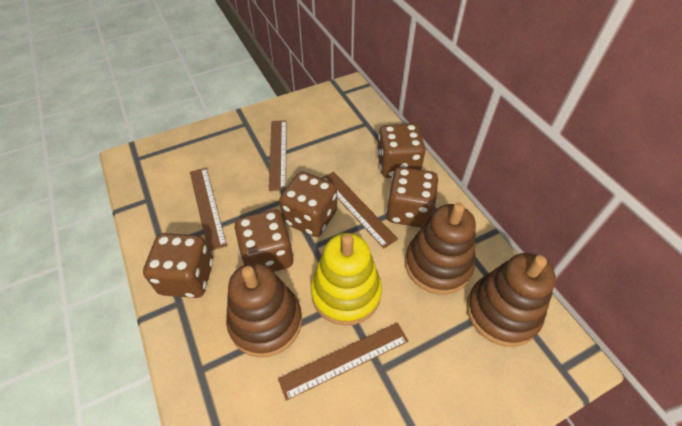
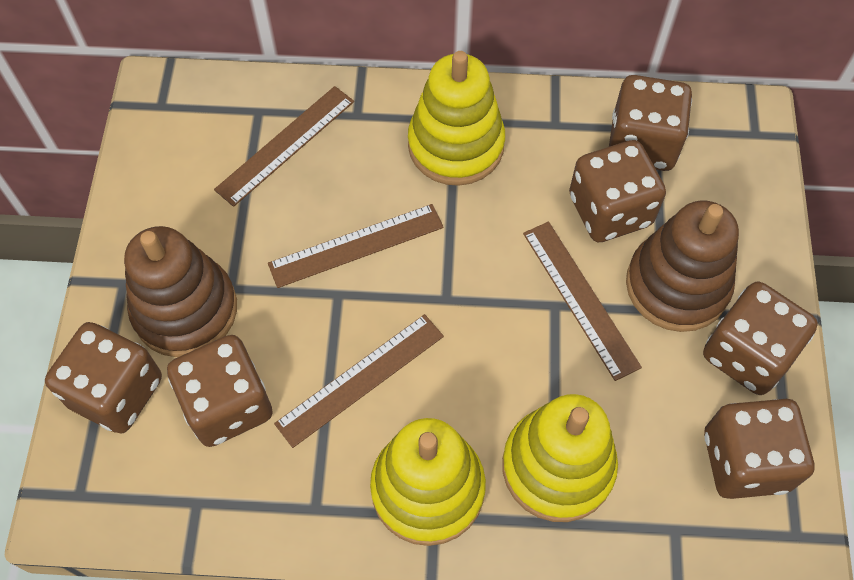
brown dice: 5 -> 6
brown stacking toy: 3 -> 2
yellow stacking toy: 1 -> 3

